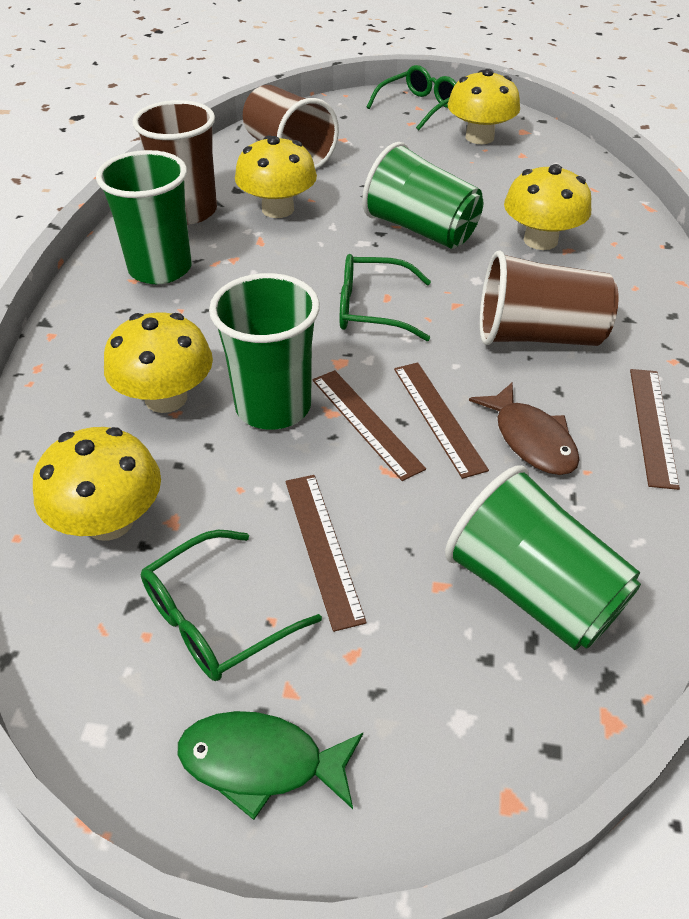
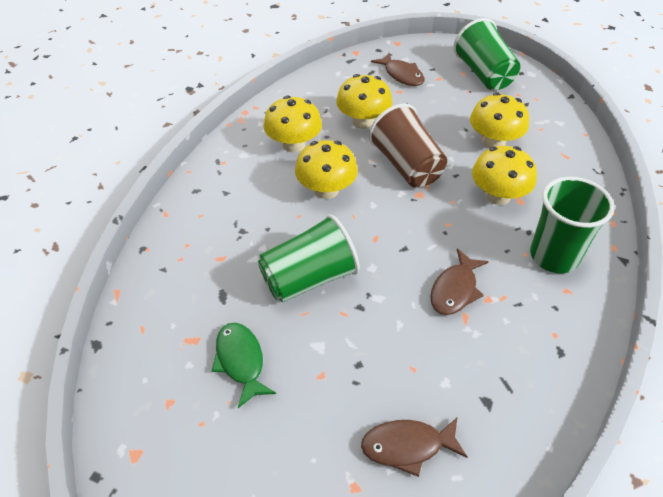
brown cup: 3 -> 1
brown fish: 1 -> 3
brown ruler: 4 -> 0
green cup: 4 -> 3
green glasses: 3 -> 0

